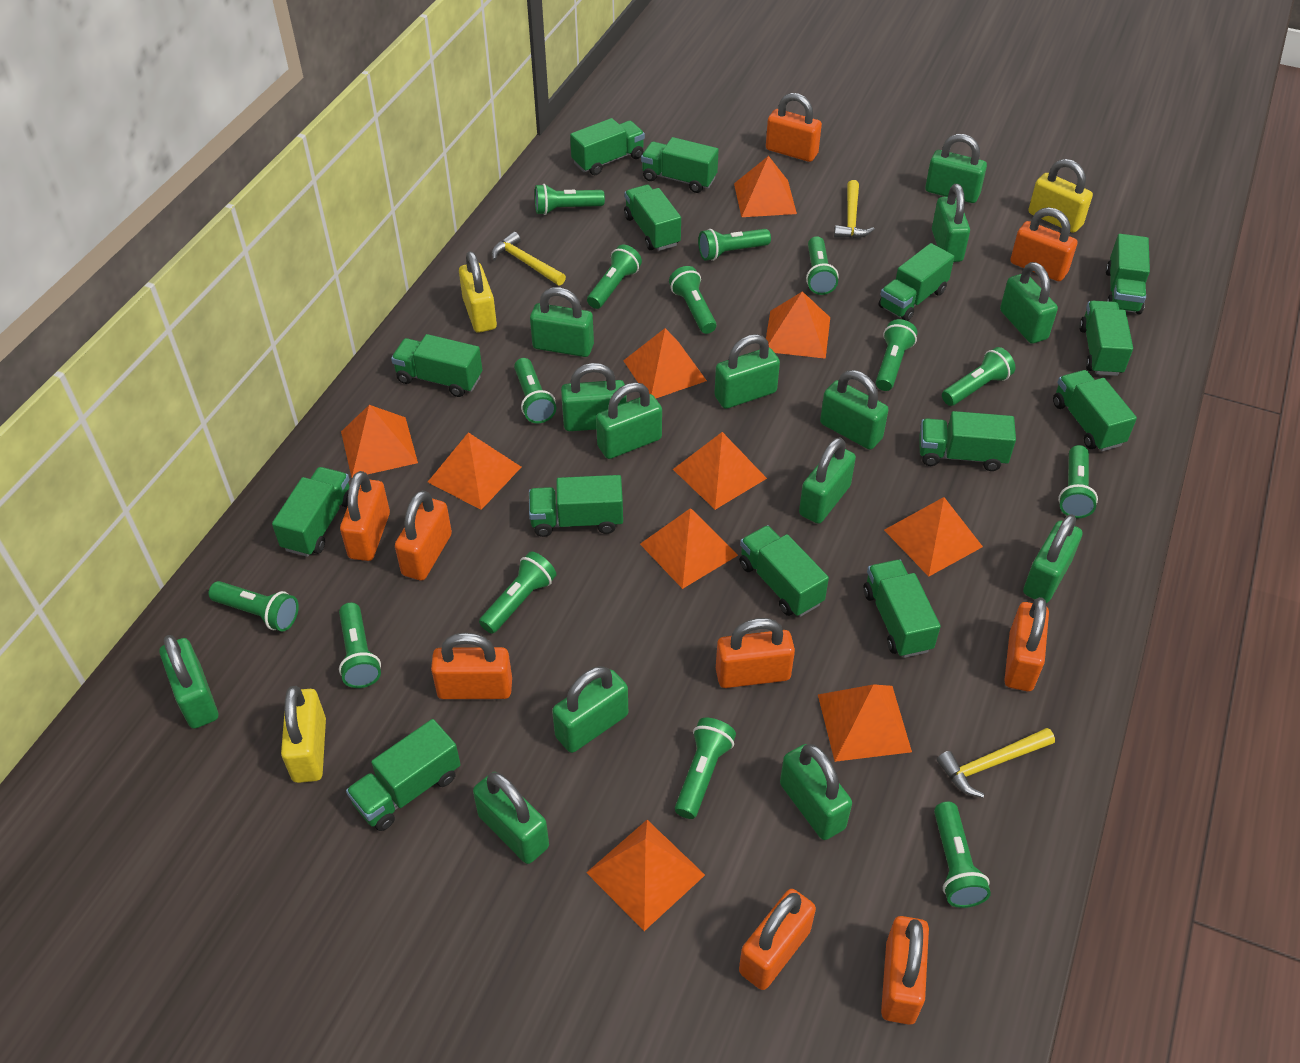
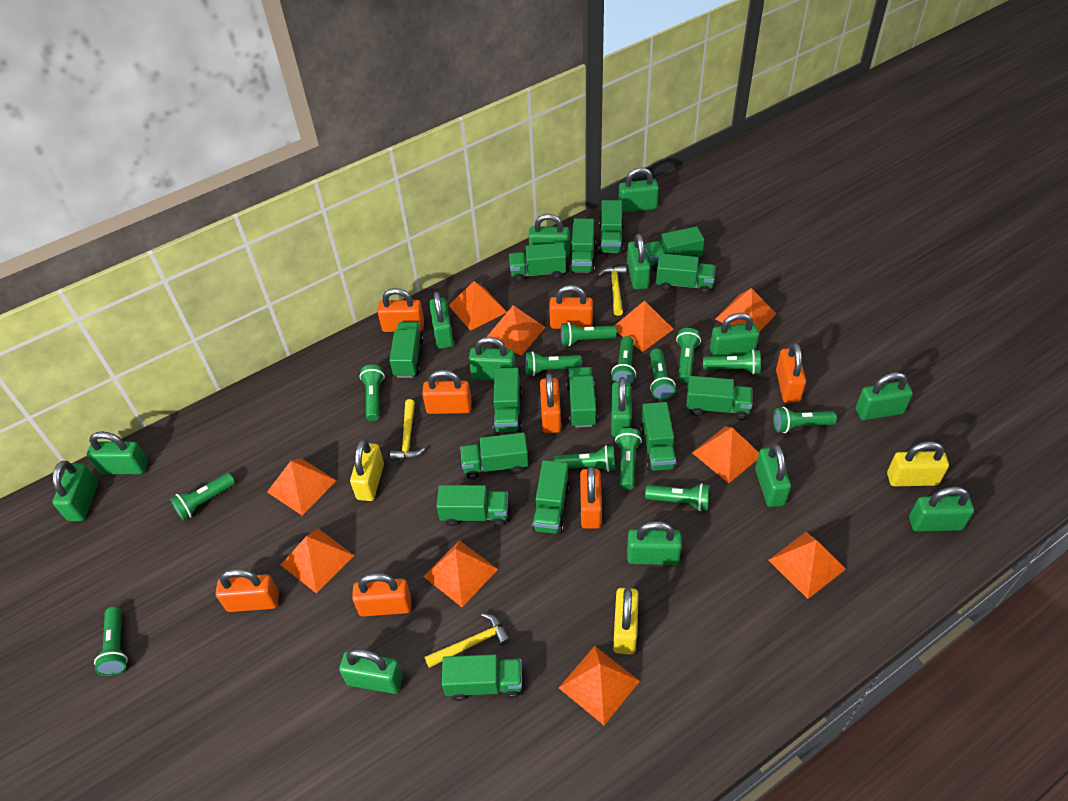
green flashlight: 14 -> 13
orange padlock: 9 -> 8

